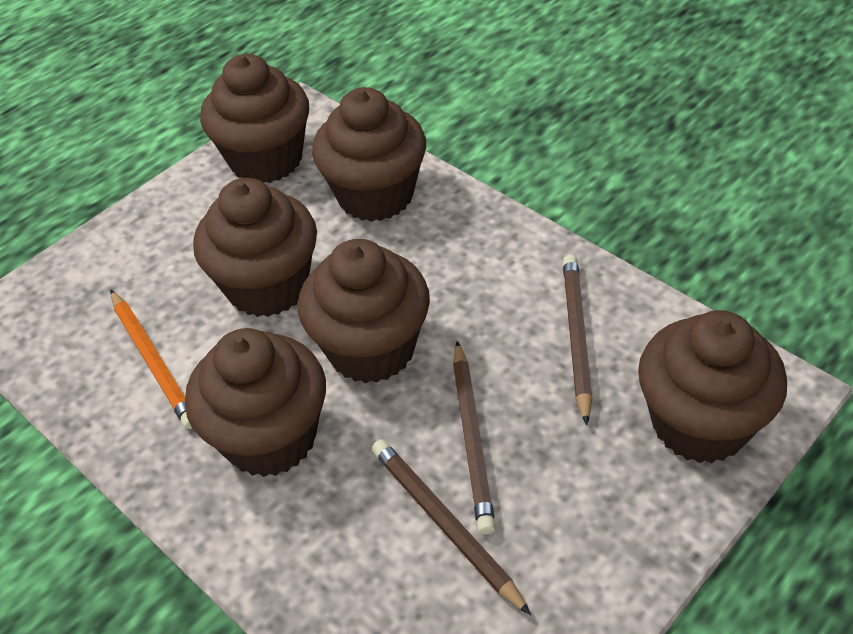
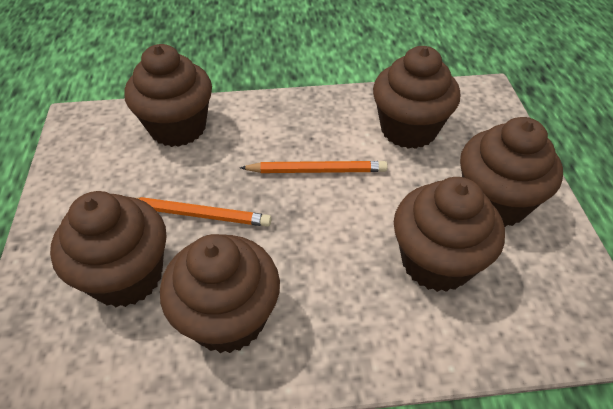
brown pencil: 3 -> 0
orange pencil: 1 -> 2

